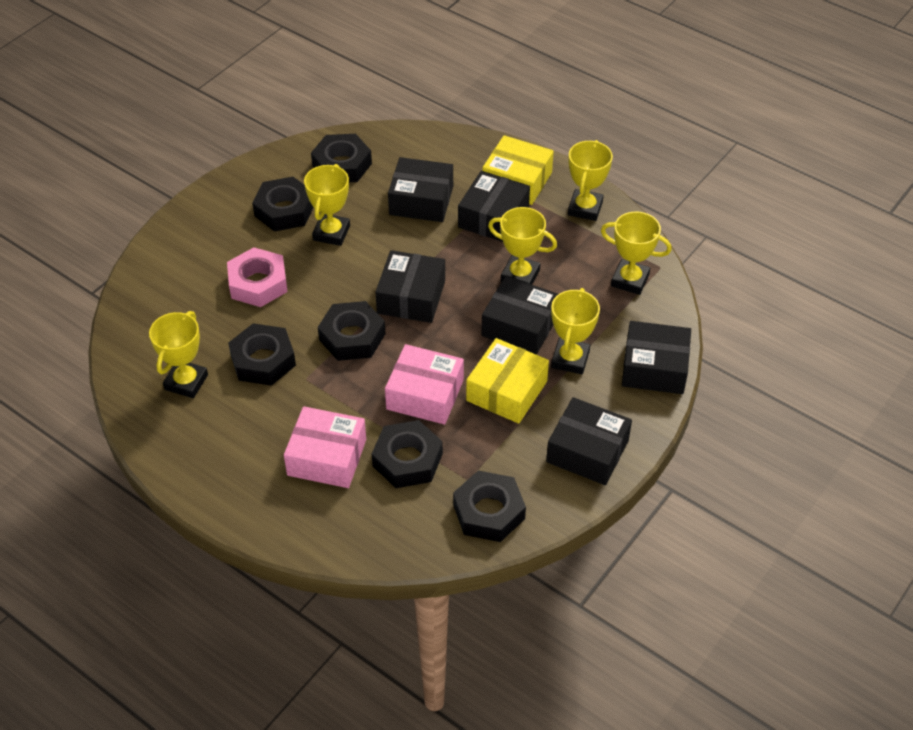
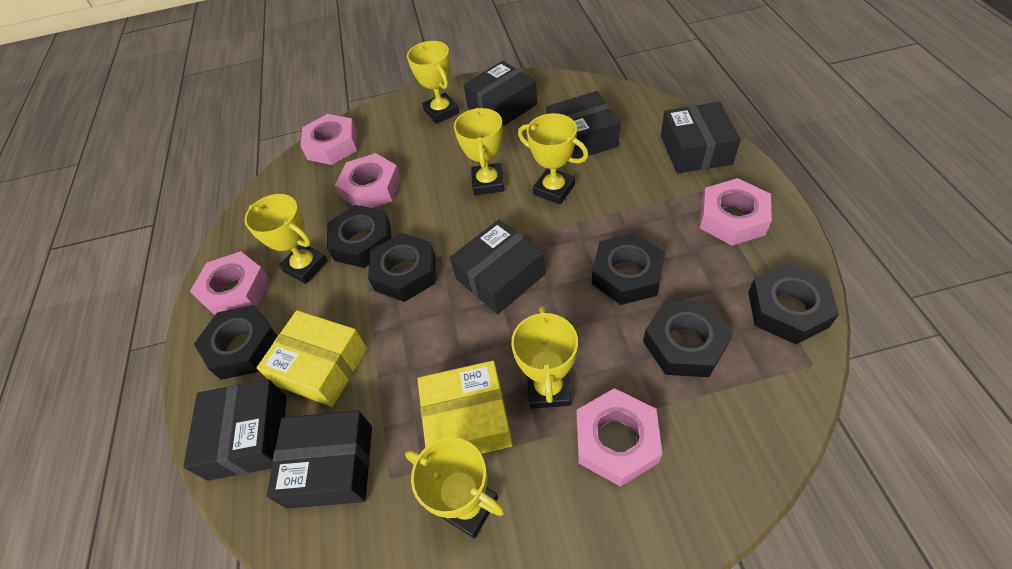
pink box: 2 -> 0
pink nut: 1 -> 5

